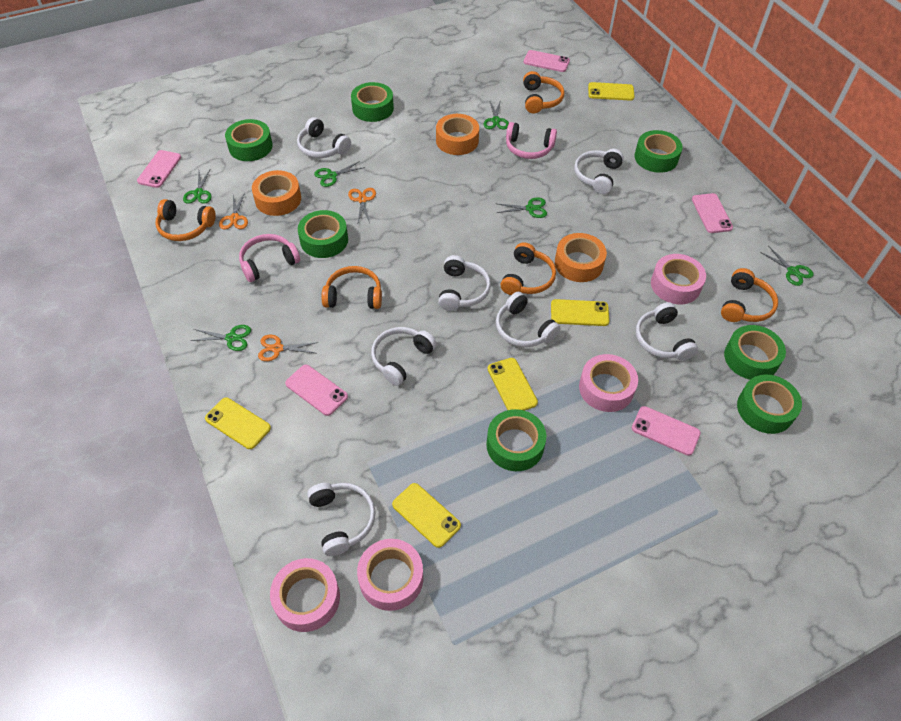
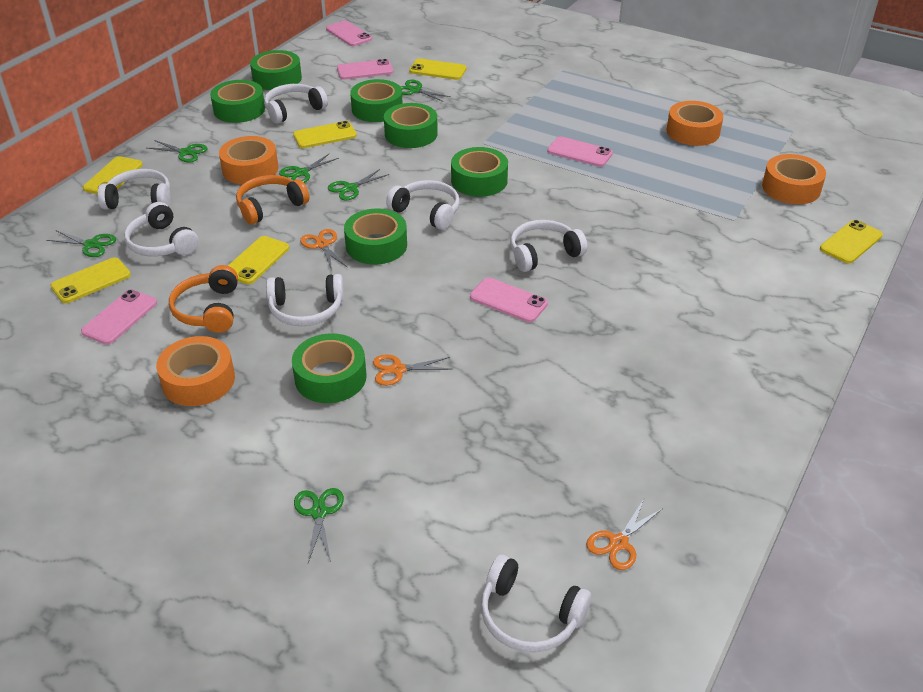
orange headphones: 5 -> 2
orange tape: 3 -> 4
pink headphones: 2 -> 0
pink tape: 4 -> 0
yellow phone: 5 -> 6

